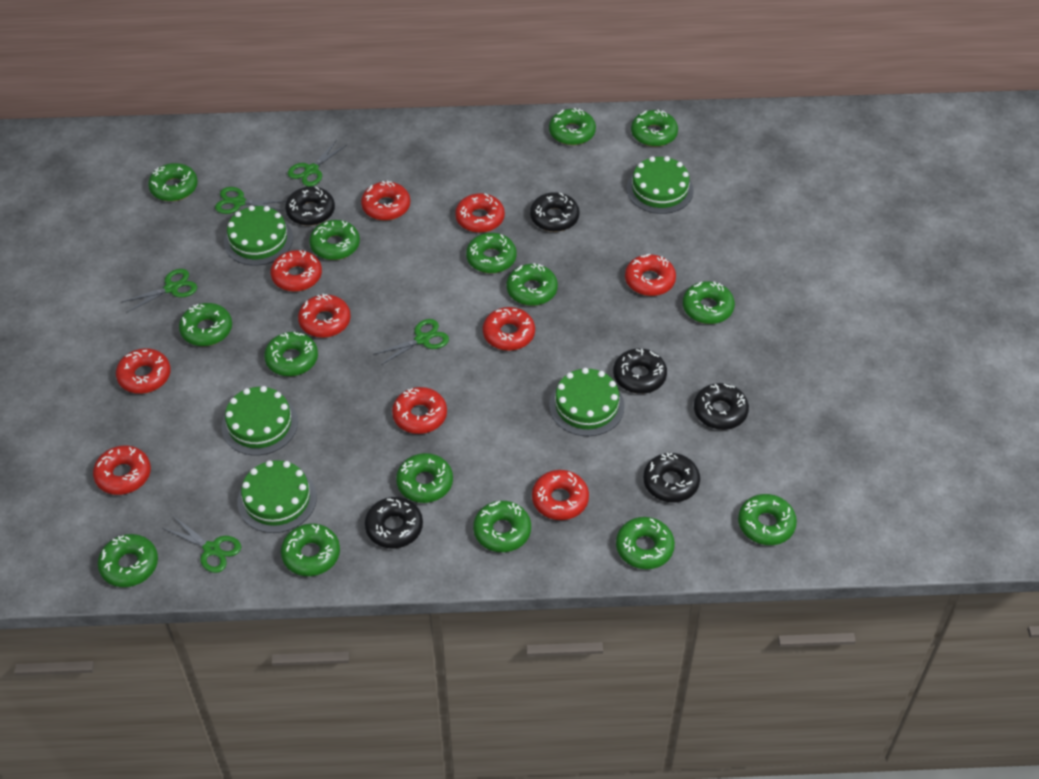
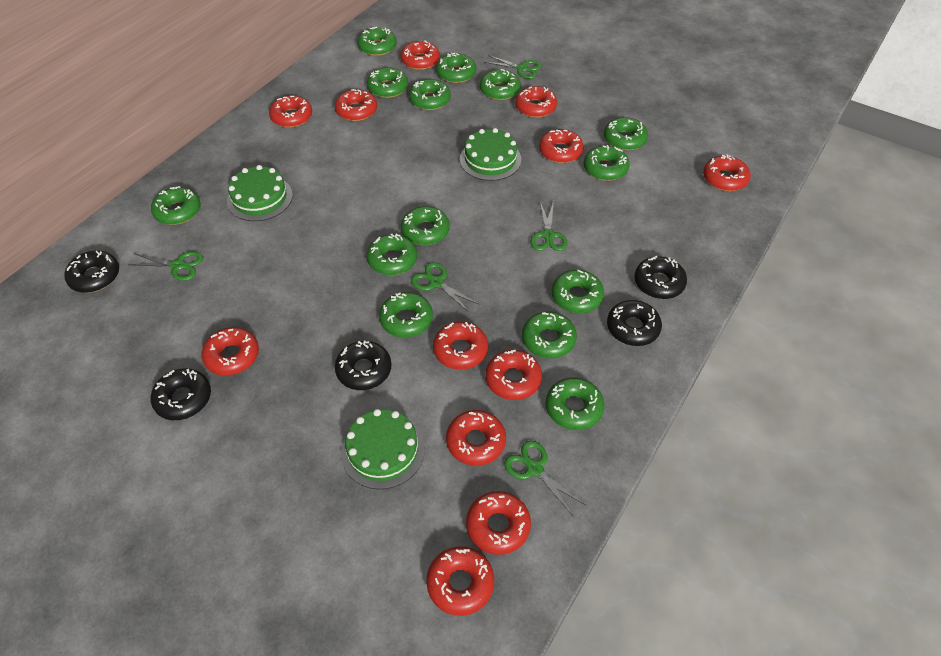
black donut: 6 -> 5
green cake: 5 -> 3
green donut: 15 -> 14
red donut: 10 -> 12

